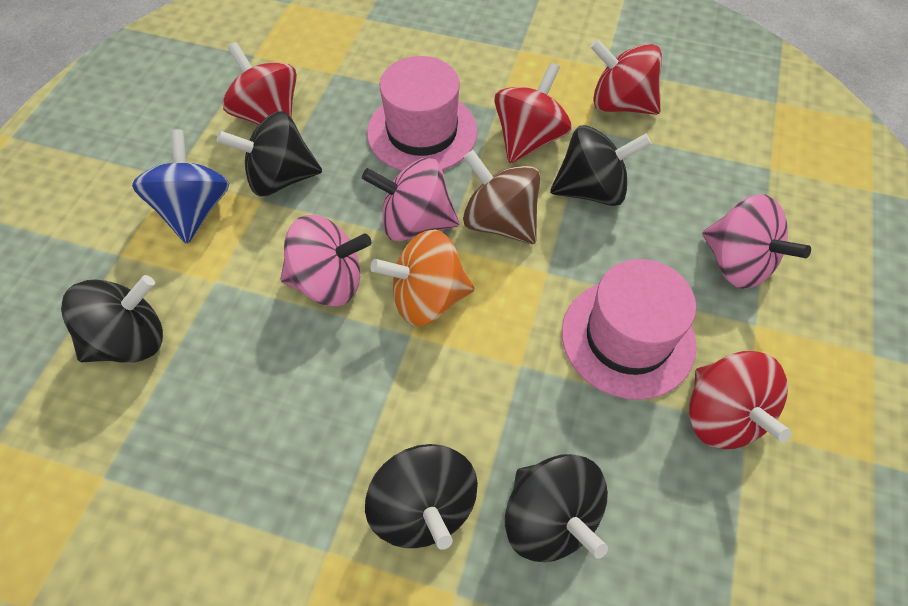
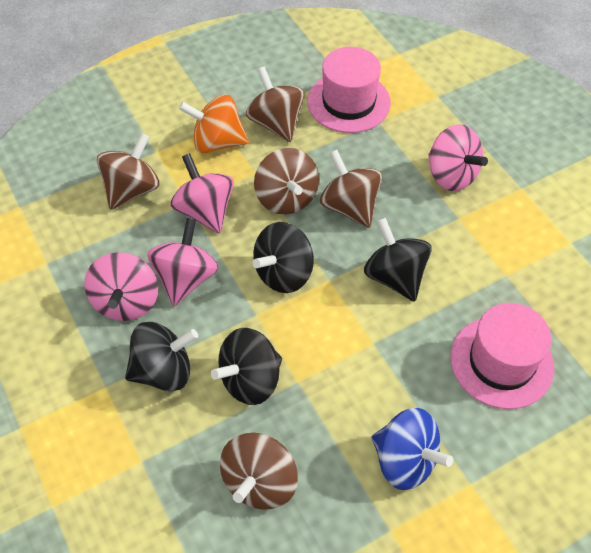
black spinning top: 5 -> 4
brown spinning top: 1 -> 5
pink spinning top: 3 -> 4
red spinning top: 4 -> 0

